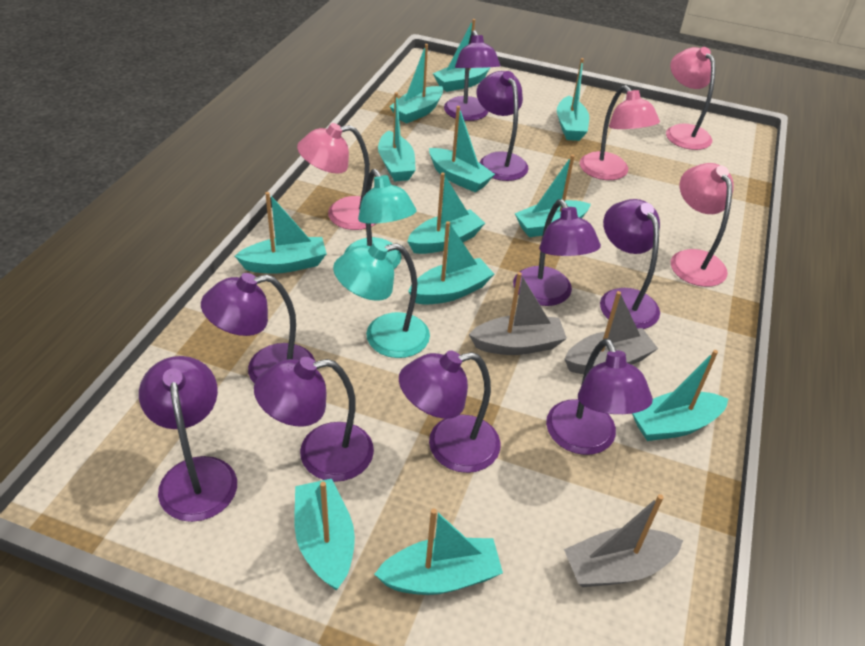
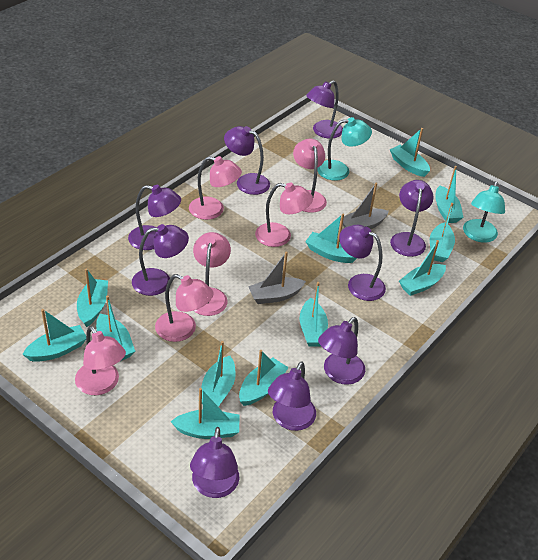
grey boat: 3 -> 2
pink lamp: 4 -> 6

